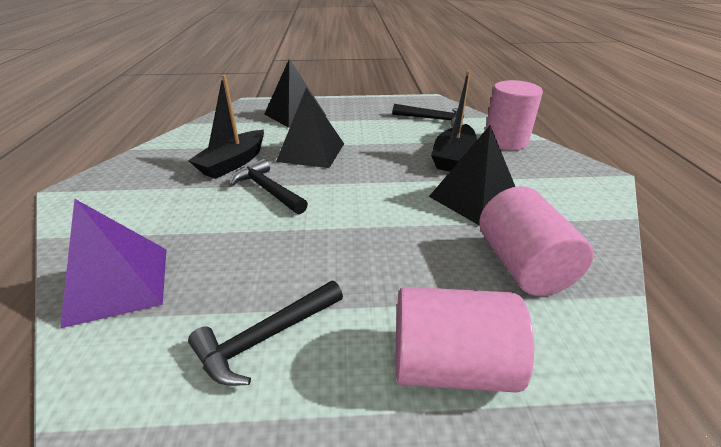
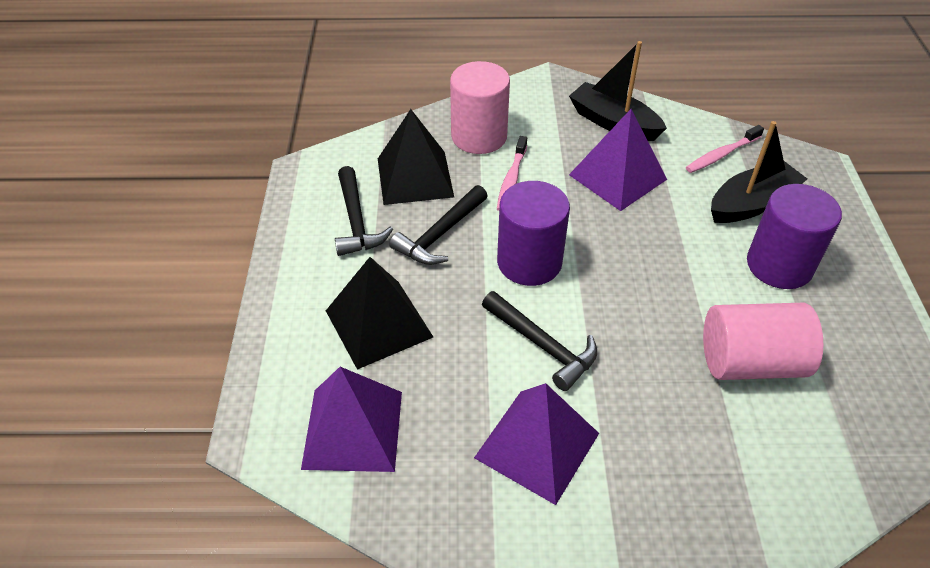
black pyramid: 3 -> 2
pink cylinder: 3 -> 2
pink toothbrush: 0 -> 2
purple cylinder: 0 -> 2
purple pyramid: 1 -> 3

